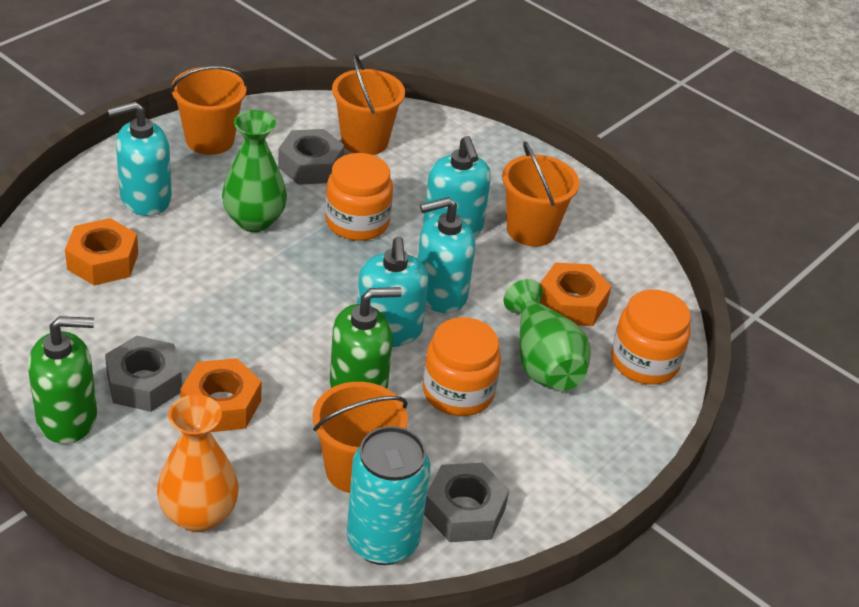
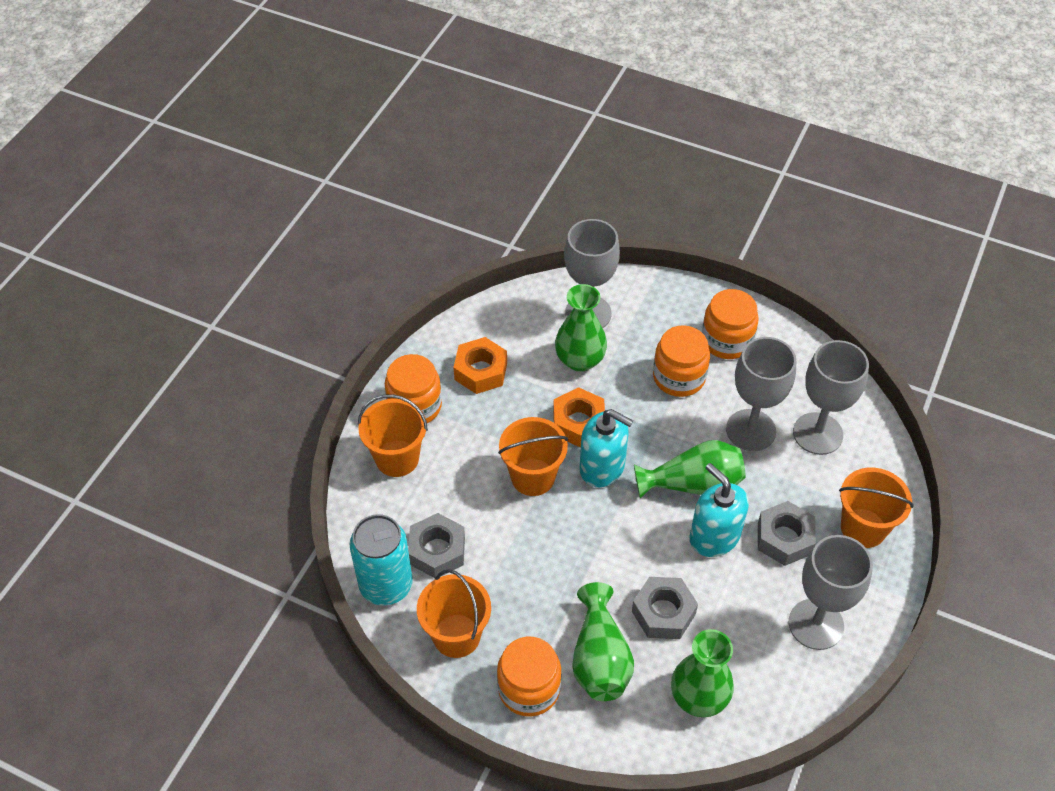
green soap dispenser: 2 -> 0
green vase: 2 -> 4
grey goblet: 0 -> 4
orange jar: 3 -> 4
orange nut: 3 -> 2
orange vase: 1 -> 0
turquoise soap dispenser: 4 -> 2

